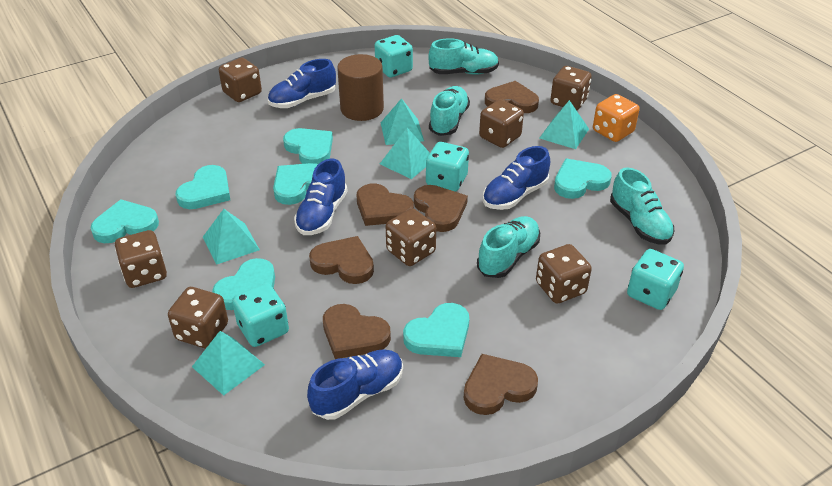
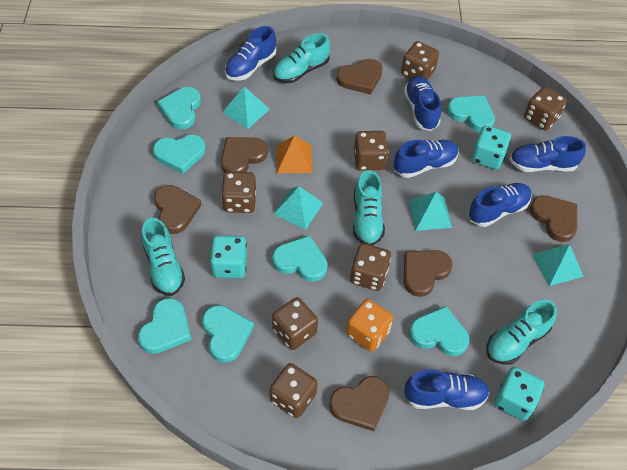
blue shoe: 4 -> 6
brown cylinder: 1 -> 0
orange pyramid: 0 -> 1
turquoise dice: 4 -> 3
turquoise pyramid: 5 -> 4

